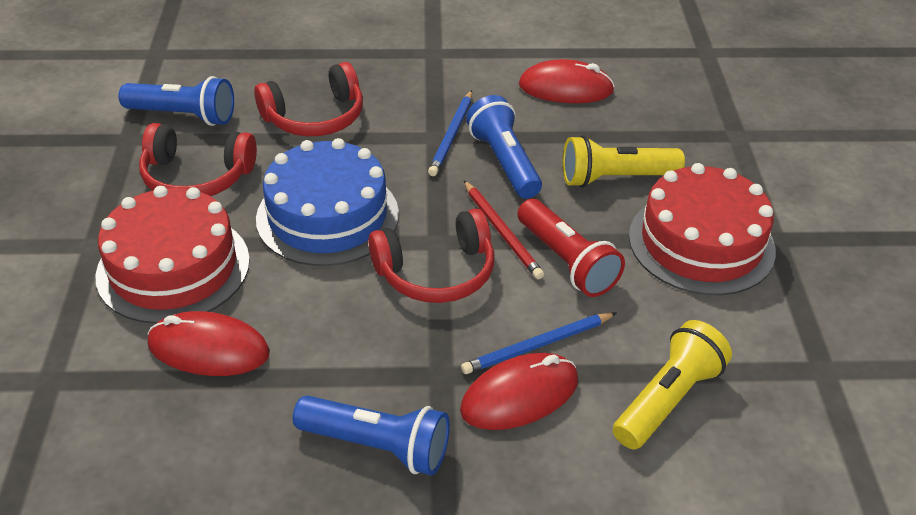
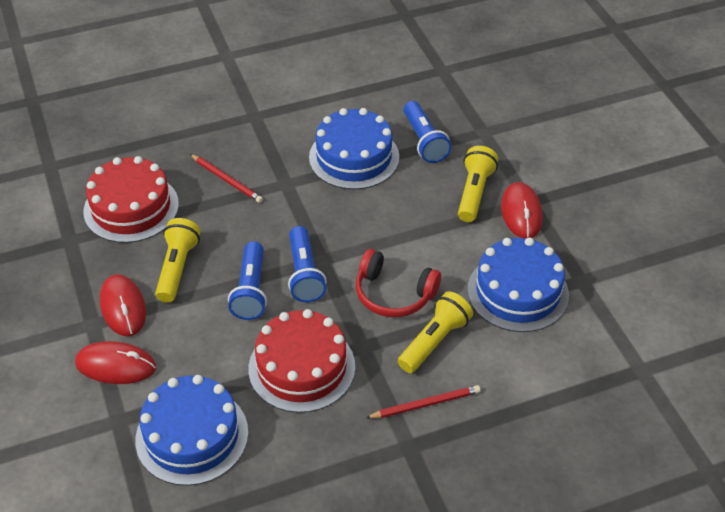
blue cake: 1 -> 3
blue pencil: 2 -> 0
red flashlight: 1 -> 0
red headphones: 3 -> 1
red pencil: 1 -> 2
yellow flashlight: 2 -> 3

